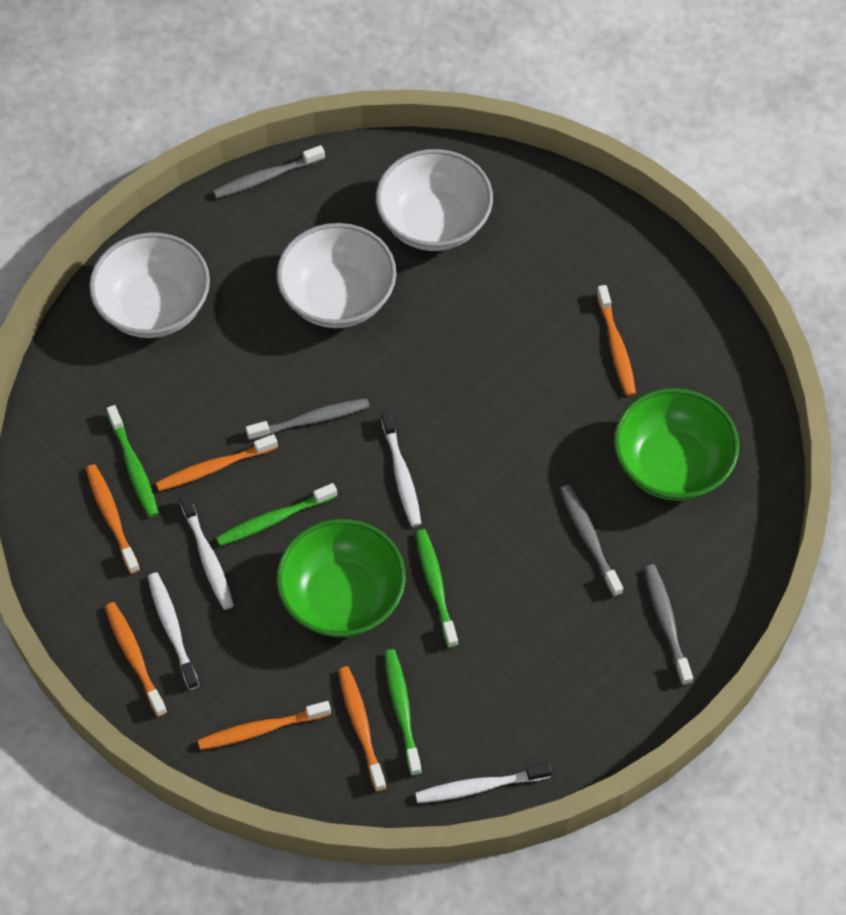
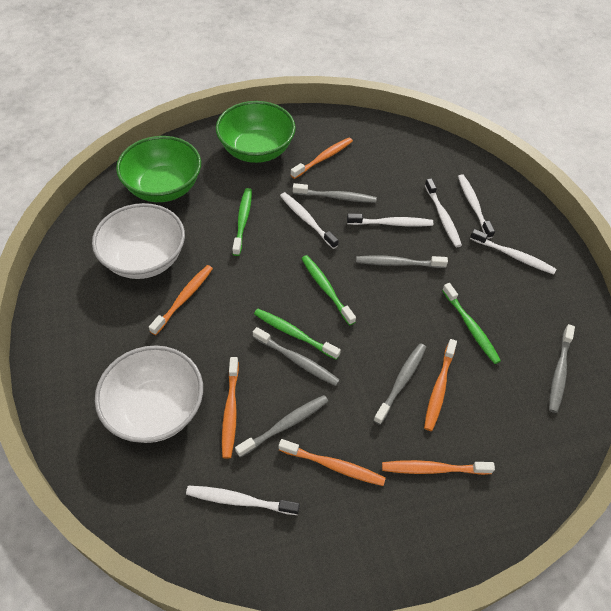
grey toothbrush: 4 -> 6
white bowl: 3 -> 2
white toothbrush: 4 -> 6

